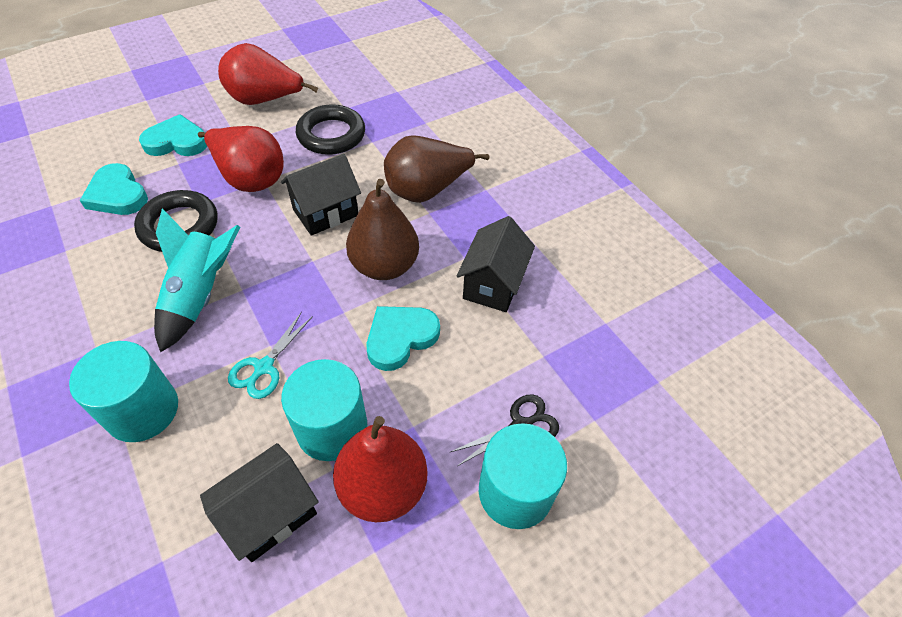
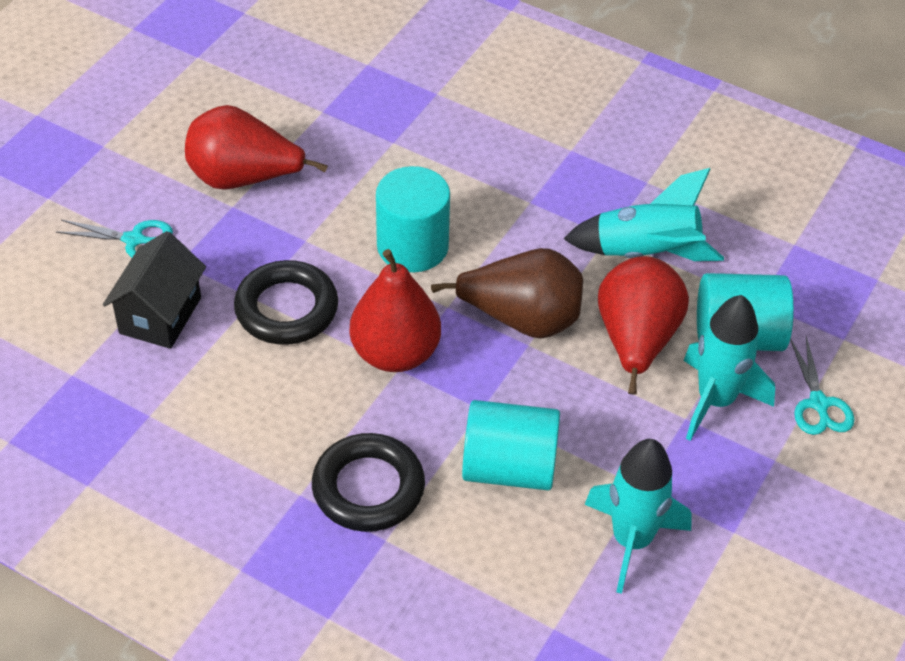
black house: 3 -> 1
black scissors: 1 -> 0
brown pear: 2 -> 1
turquoise heart: 3 -> 0
turquoise rocket: 1 -> 3
turquoise scissors: 1 -> 2

